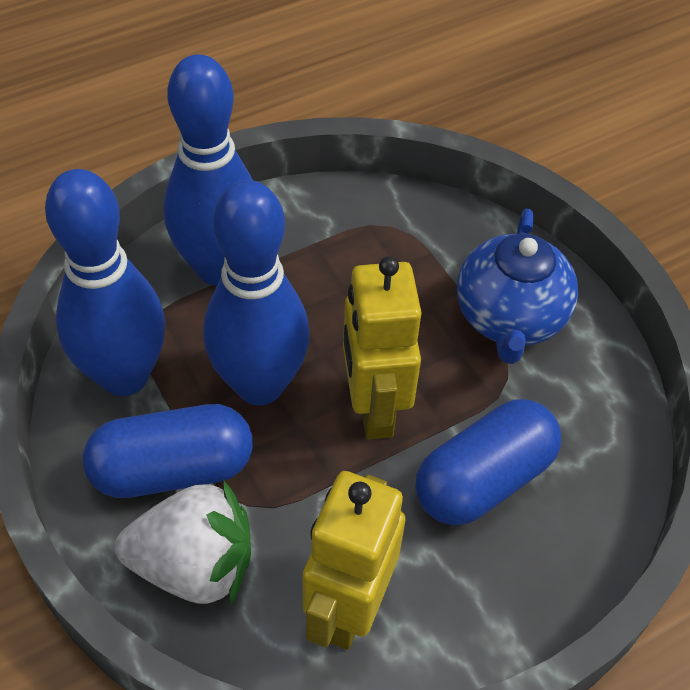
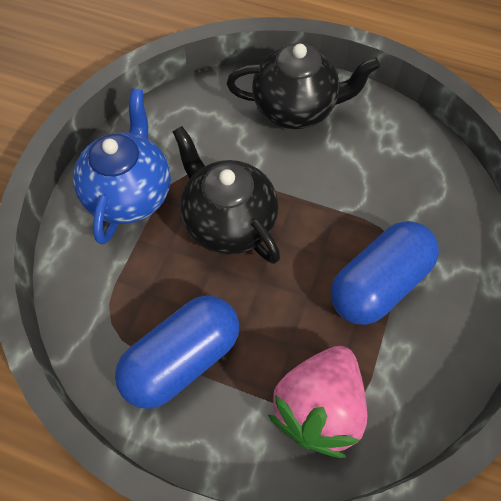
black teapot: 0 -> 2
blue bowling pin: 3 -> 0
pink strawberry: 0 -> 1
white strawberry: 1 -> 0
yellow robot: 2 -> 0

